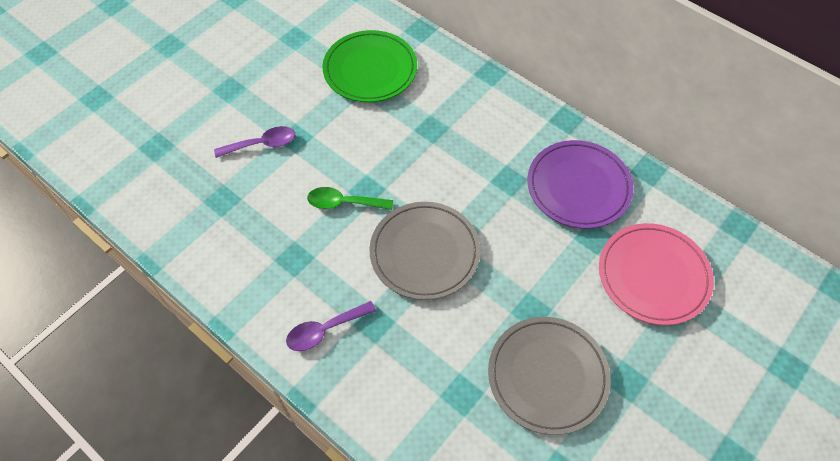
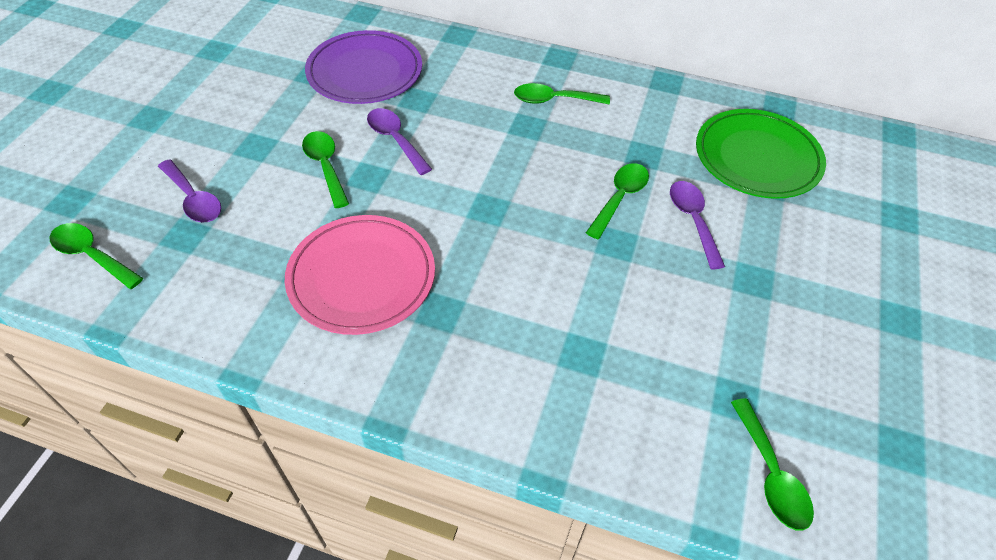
green spoon: 1 -> 5
grey plate: 2 -> 0
purple spoon: 2 -> 3

